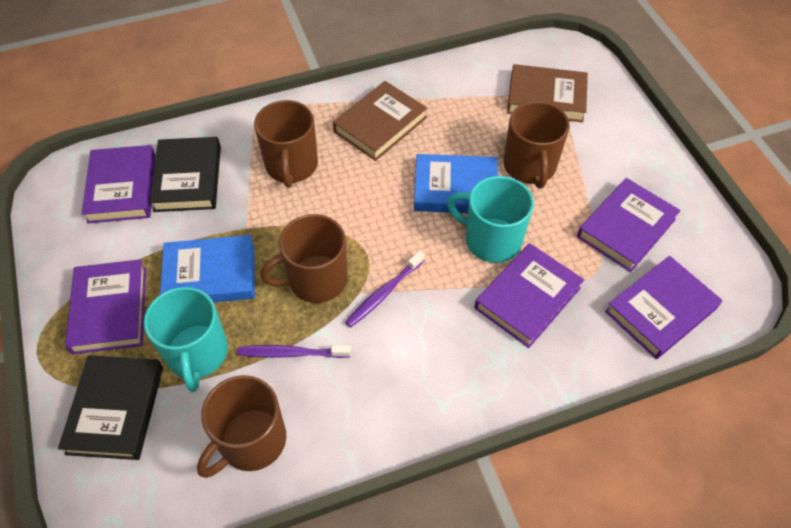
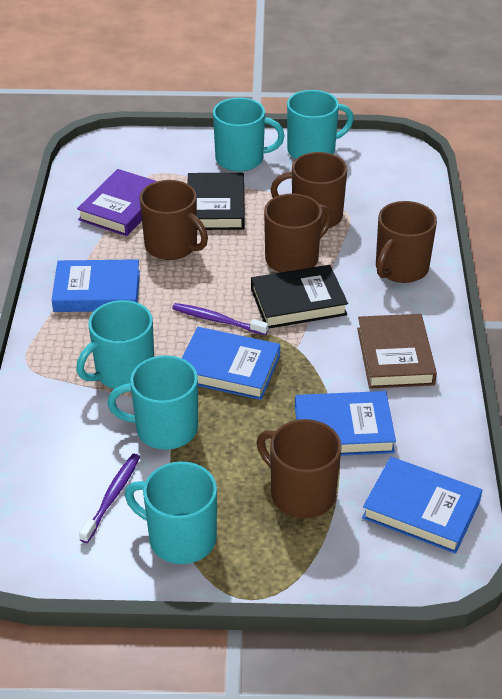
blue book: 2 -> 4
brown book: 2 -> 1
brown mug: 4 -> 5
purple book: 5 -> 1
turquoise mug: 2 -> 5

